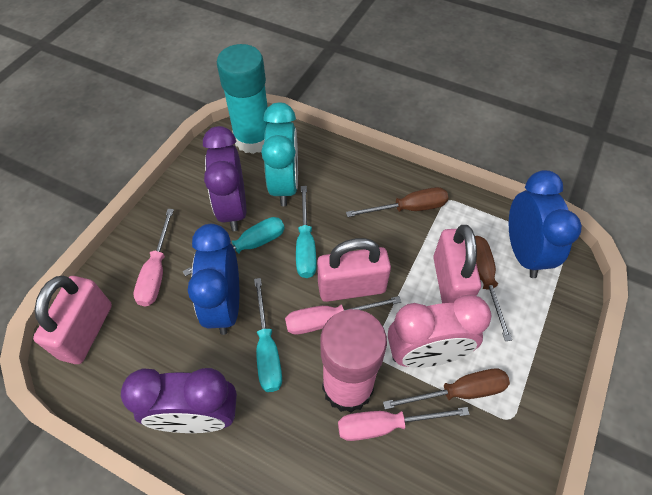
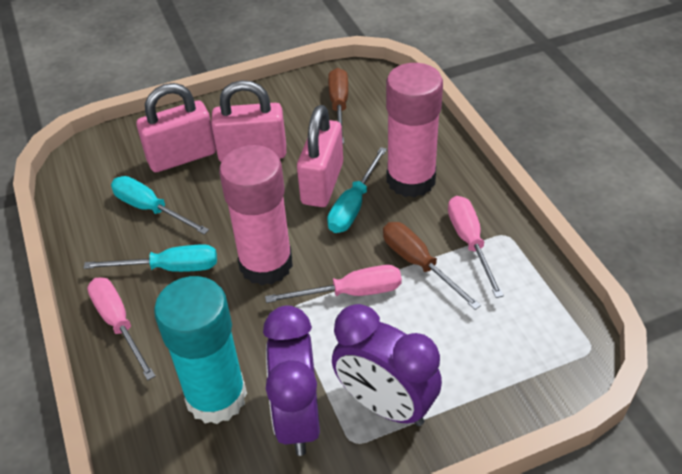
blue clock: 2 -> 0
brown screwdriver: 3 -> 2
pink clock: 1 -> 0
pink glue stick: 1 -> 2
turquoise clock: 1 -> 0

